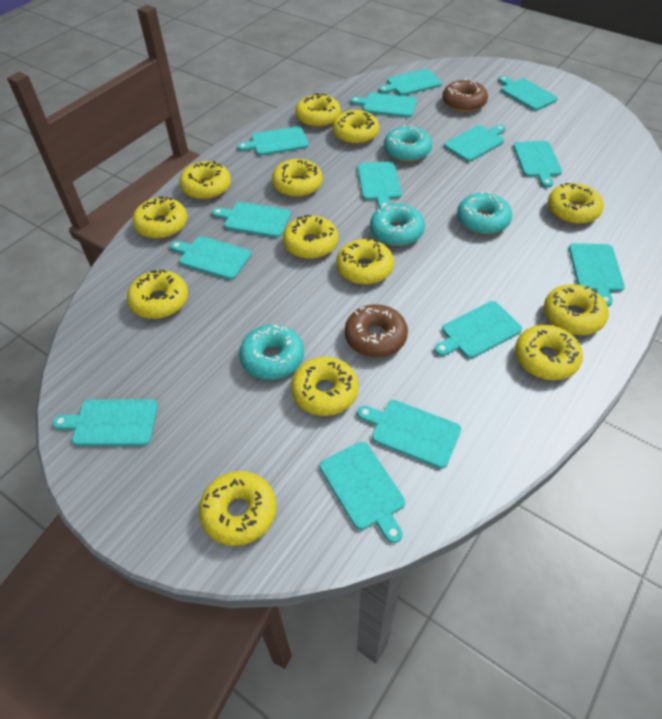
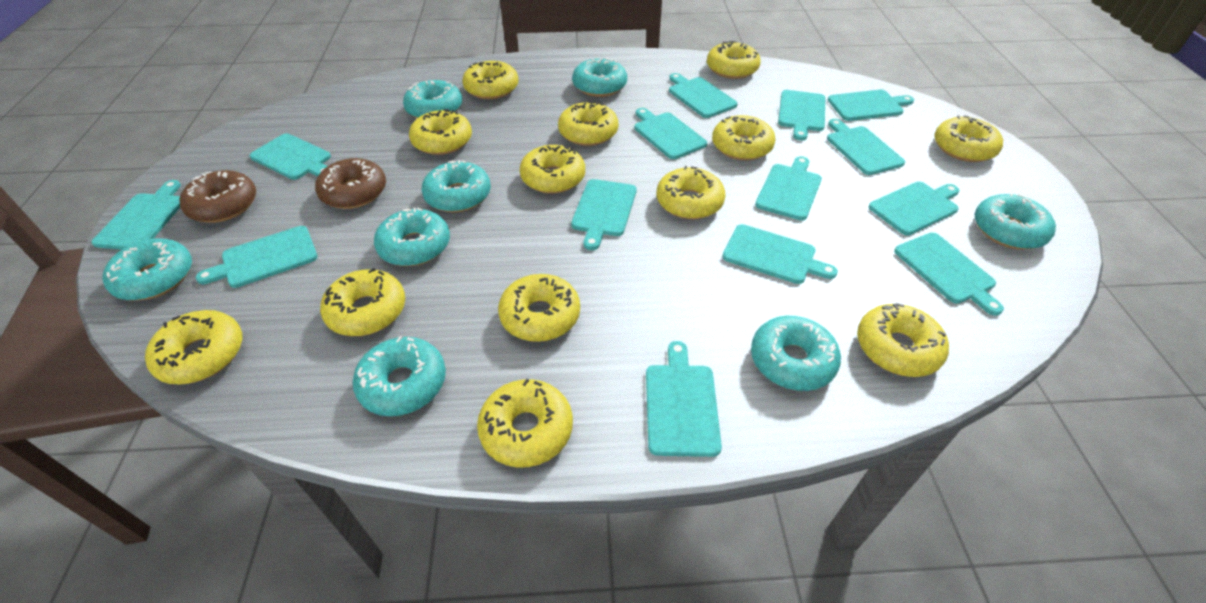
turquoise donut: 4 -> 8

